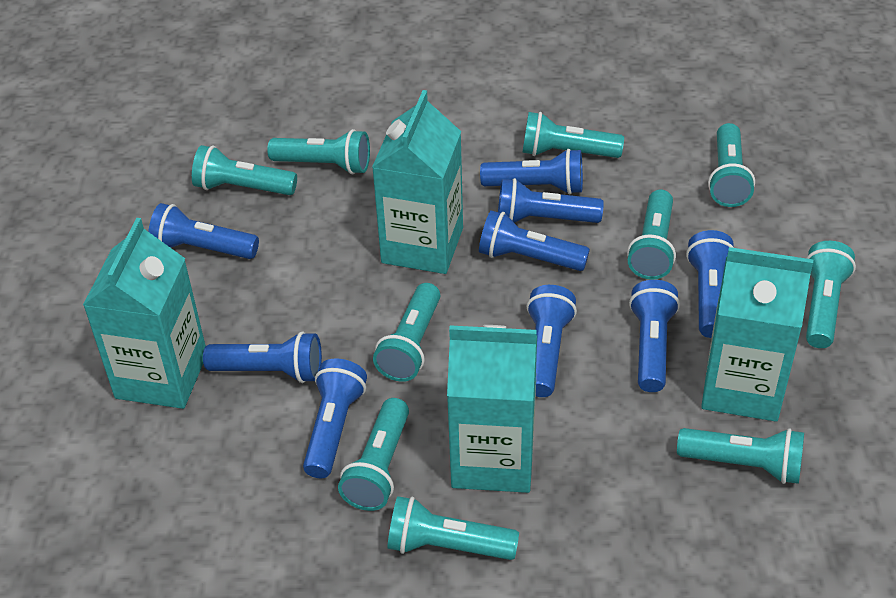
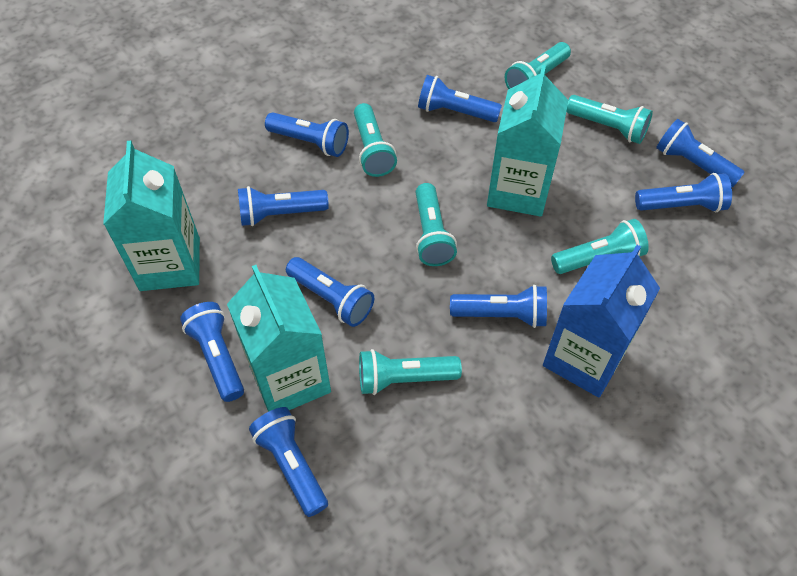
blue carton: 0 -> 1
turquoise carton: 4 -> 3
turquoise flashlight: 10 -> 6

